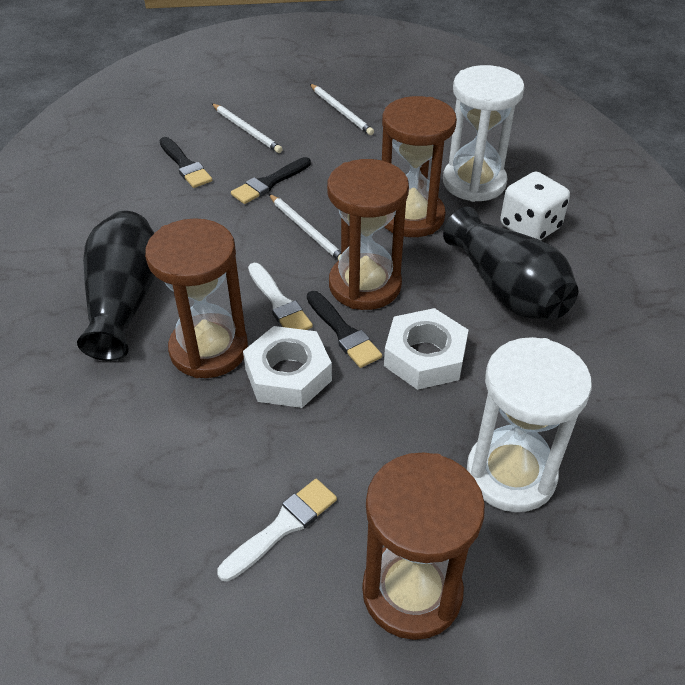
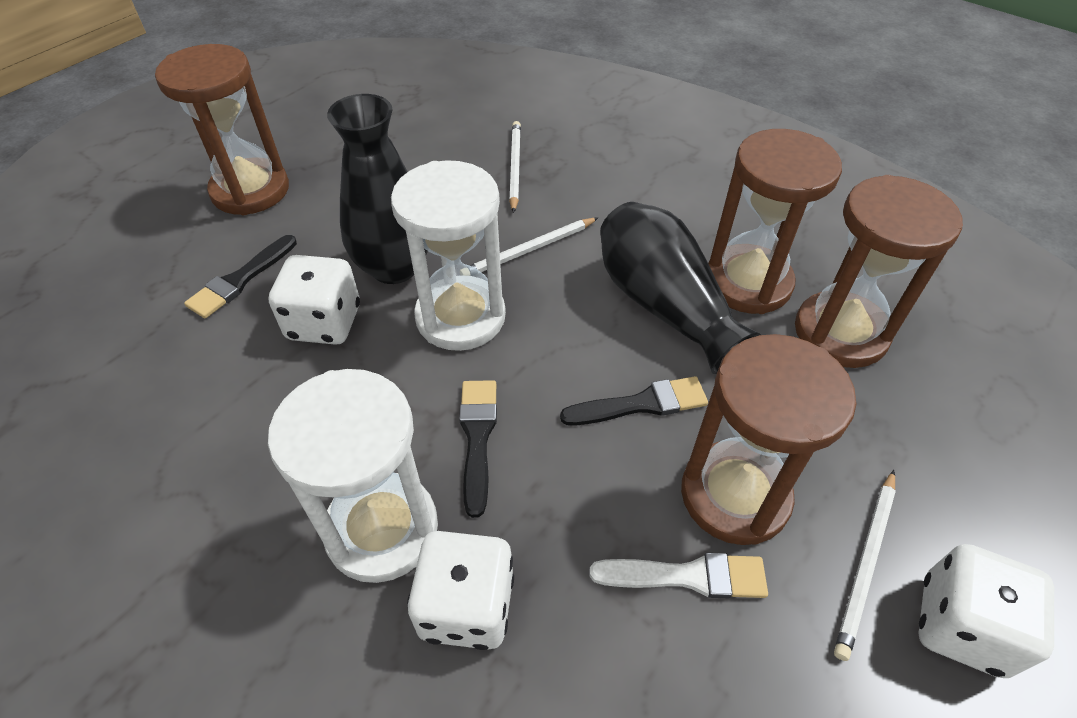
white brush: 2 -> 1
white dice: 1 -> 3
white nut: 2 -> 0

